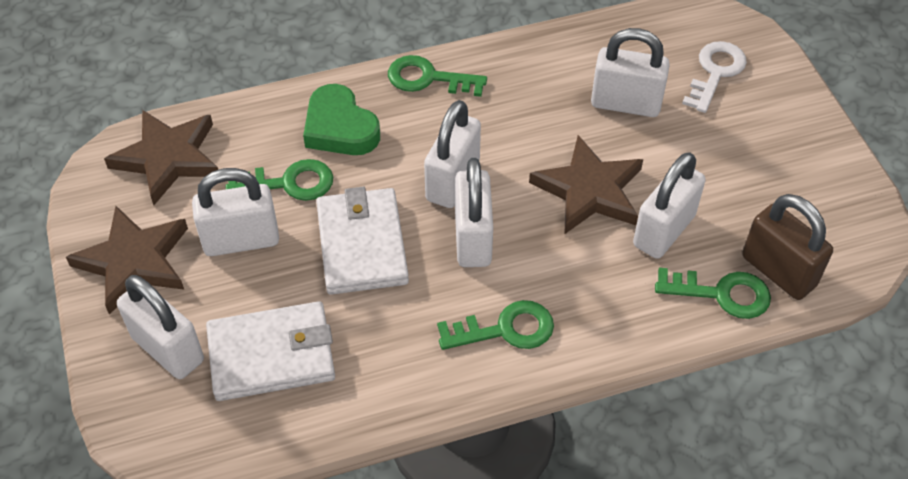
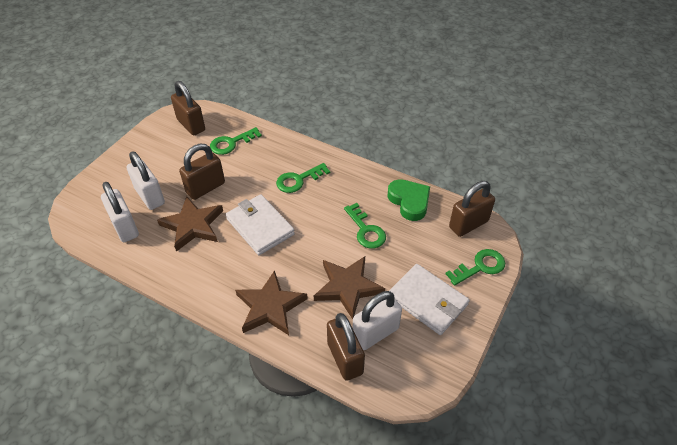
brown padlock: 1 -> 4
white key: 1 -> 0
white padlock: 6 -> 3

